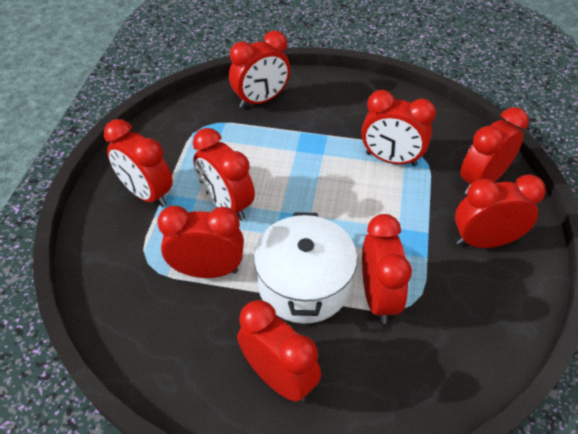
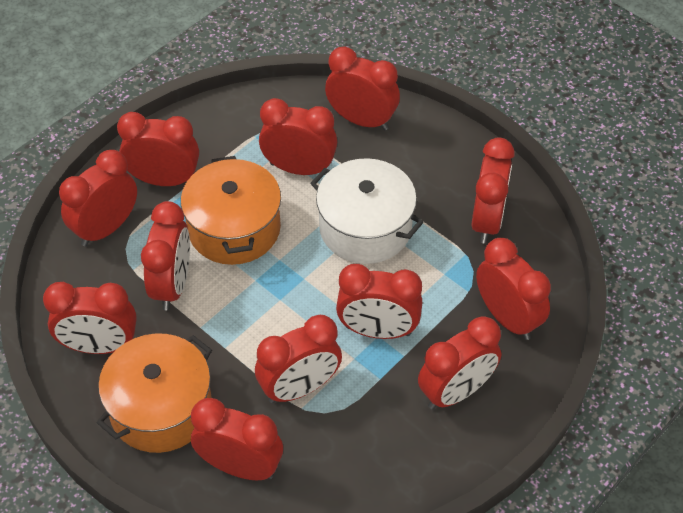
orange pot: 0 -> 2
red clock: 9 -> 12

